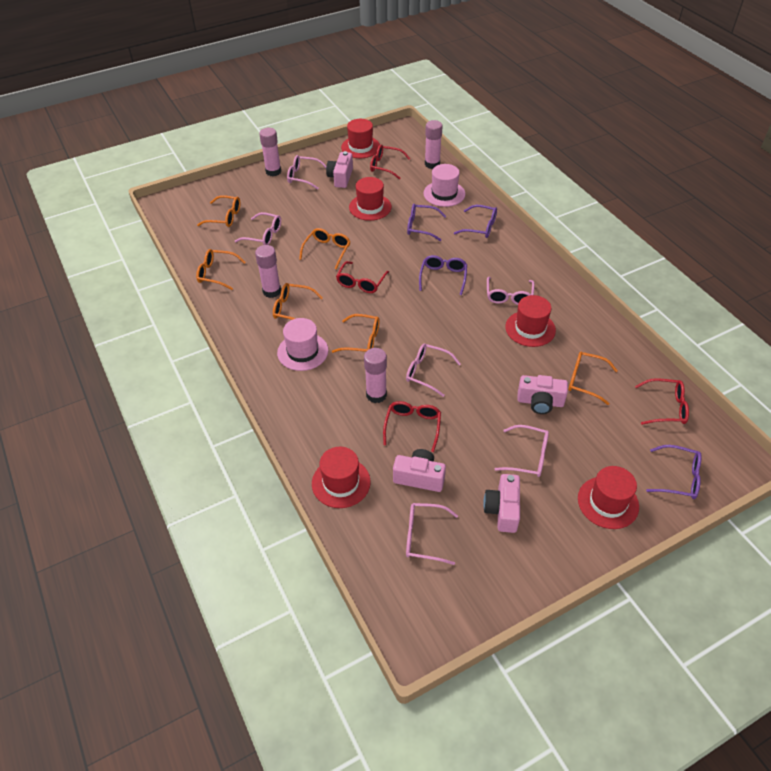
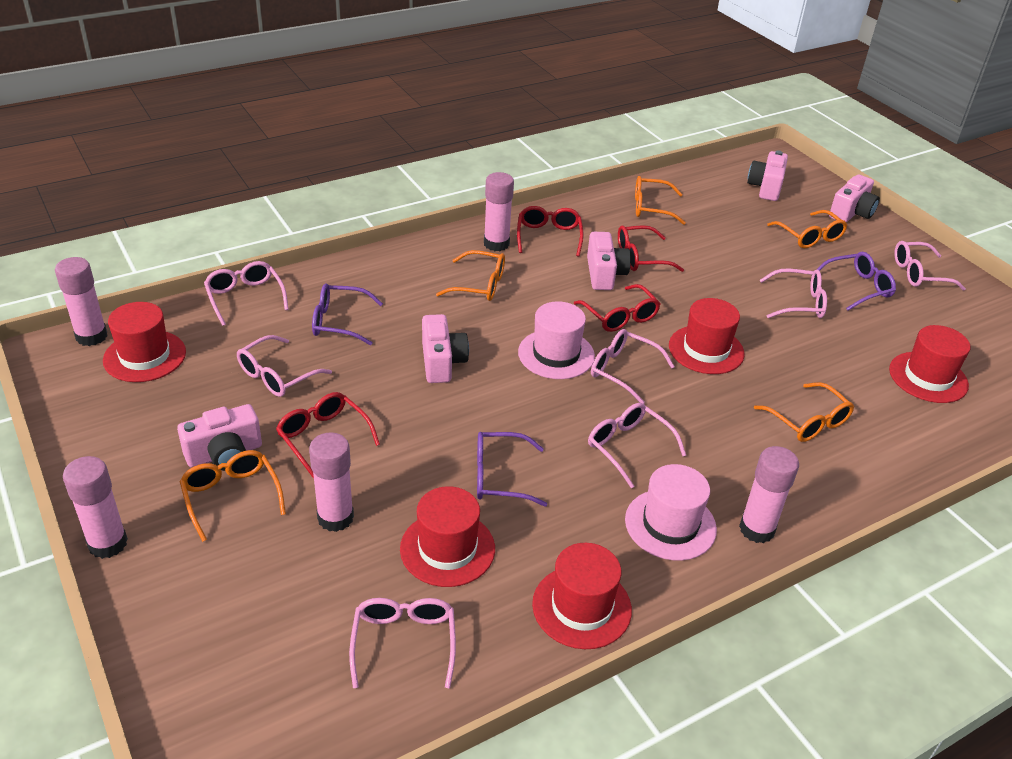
orange glasses: 6 -> 5
pink camera: 4 -> 5
pink glasses: 6 -> 7
pink glue stick: 4 -> 5
purple glasses: 4 -> 3

